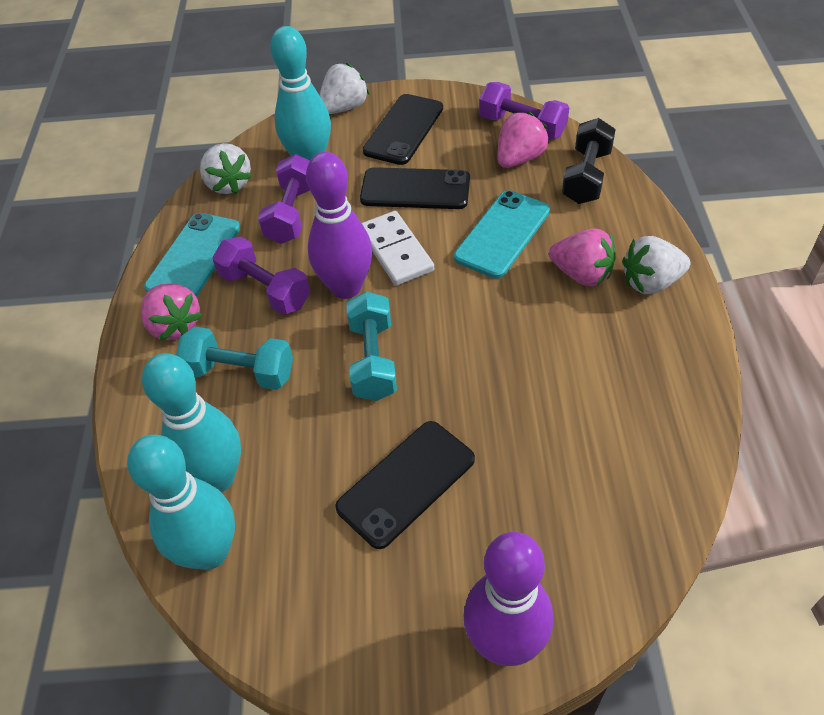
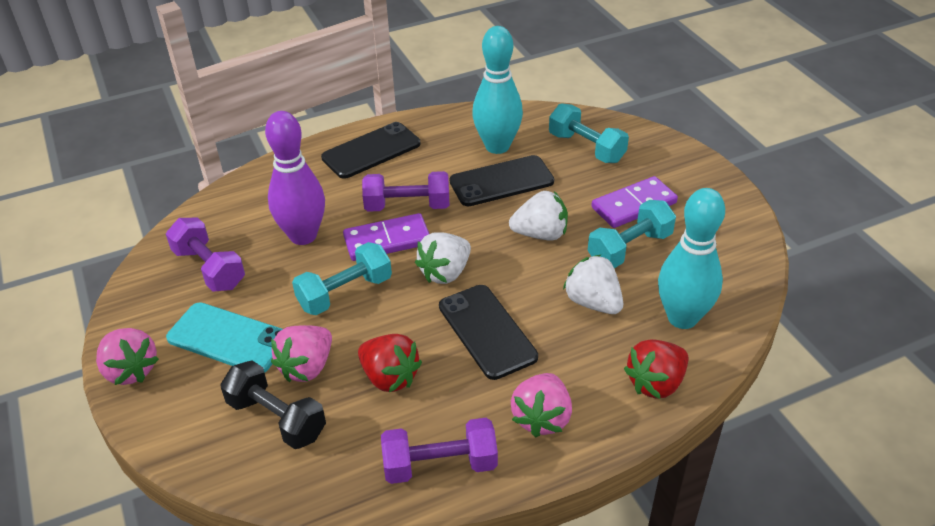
purple bowling pin: 2 -> 1
purple domino: 0 -> 2
red strawberry: 0 -> 2
turquoise bowling pin: 3 -> 2
turquoise dumbbell: 2 -> 3
turquoise phone: 2 -> 1
white domino: 1 -> 0

